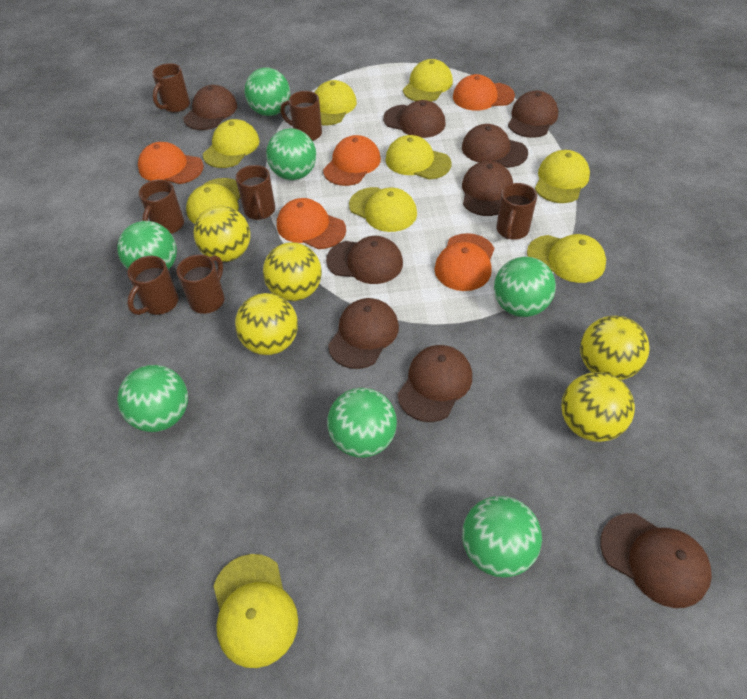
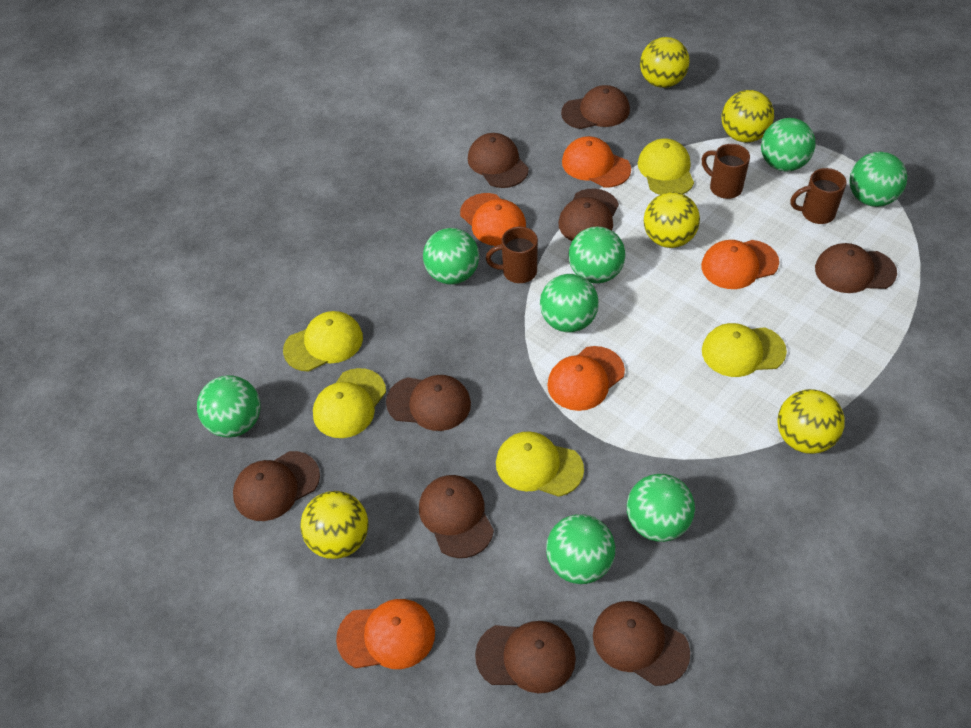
brown mug: 7 -> 3
green ball: 7 -> 8
yellow cap: 9 -> 5

